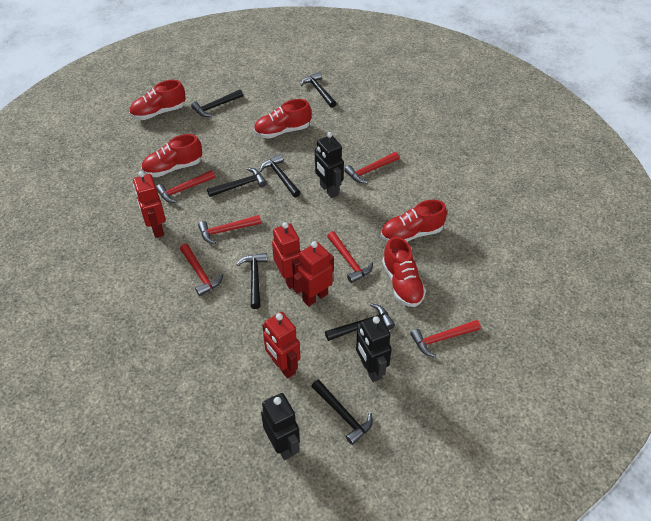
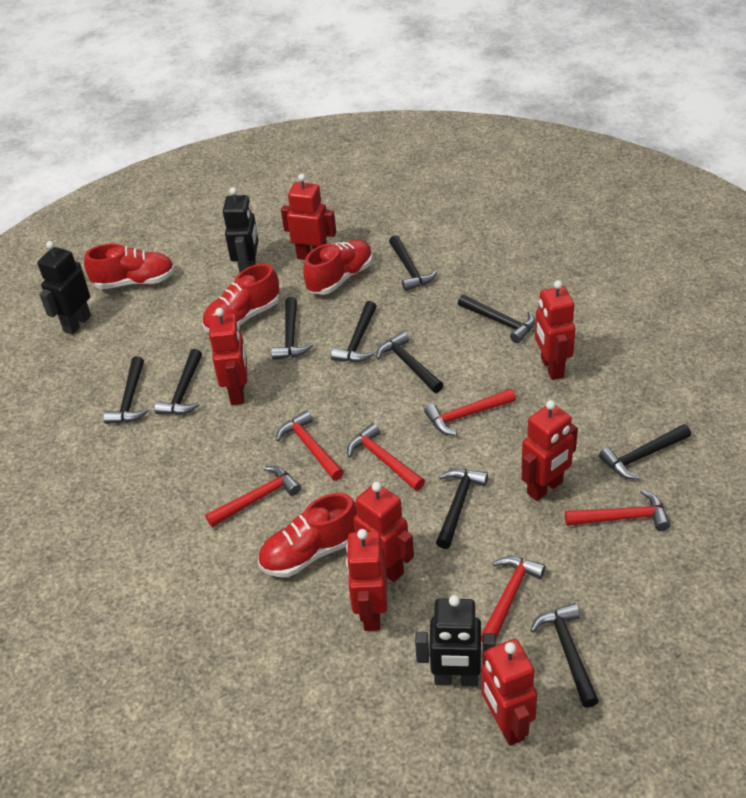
black hammer: 7 -> 10
red robot: 4 -> 7
red shoe: 5 -> 4

